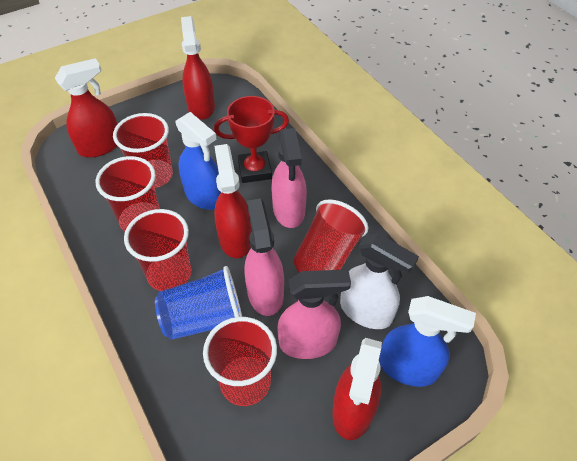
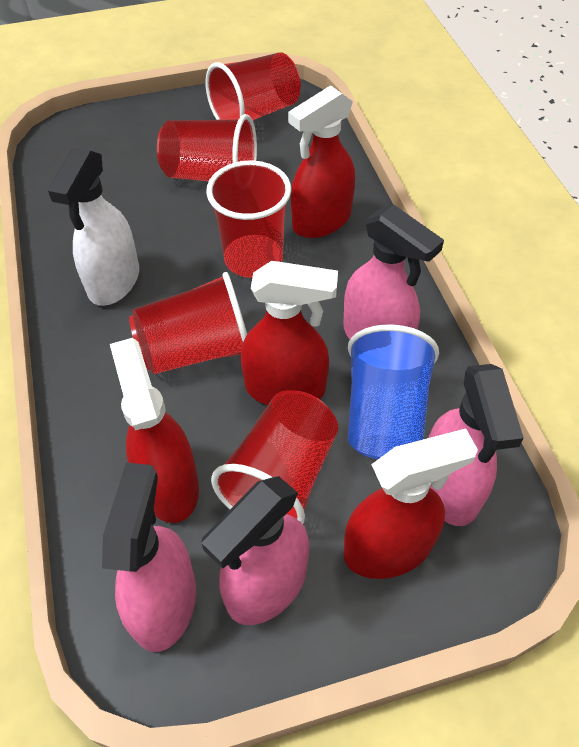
blue spray bottle: 2 -> 0
pink spray bottle: 3 -> 4
red trophy: 1 -> 0

